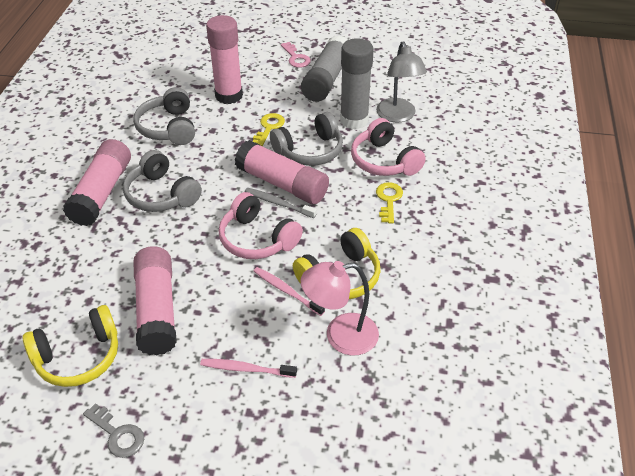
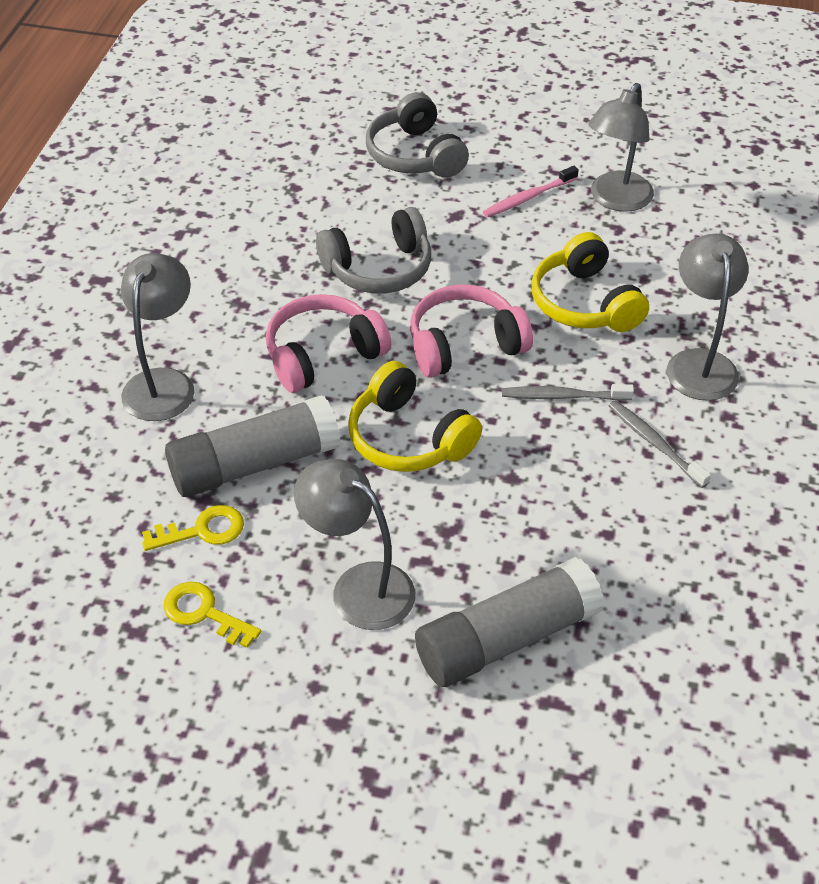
grey headphones: 3 -> 2
grey key: 1 -> 0
grey lamp: 1 -> 4
grey toothbrush: 1 -> 2
pink glue stick: 4 -> 0
pink key: 1 -> 0
pink lamp: 1 -> 0
pink toothbrush: 2 -> 1

